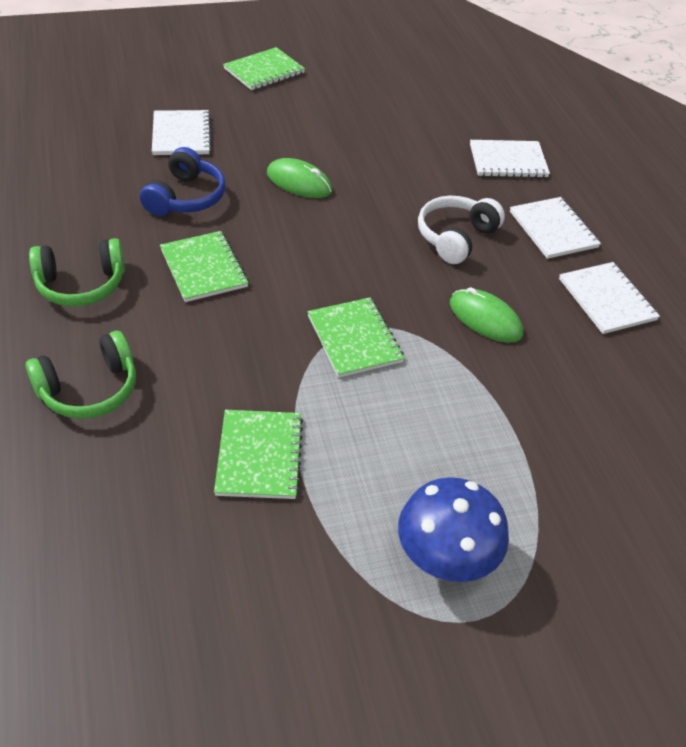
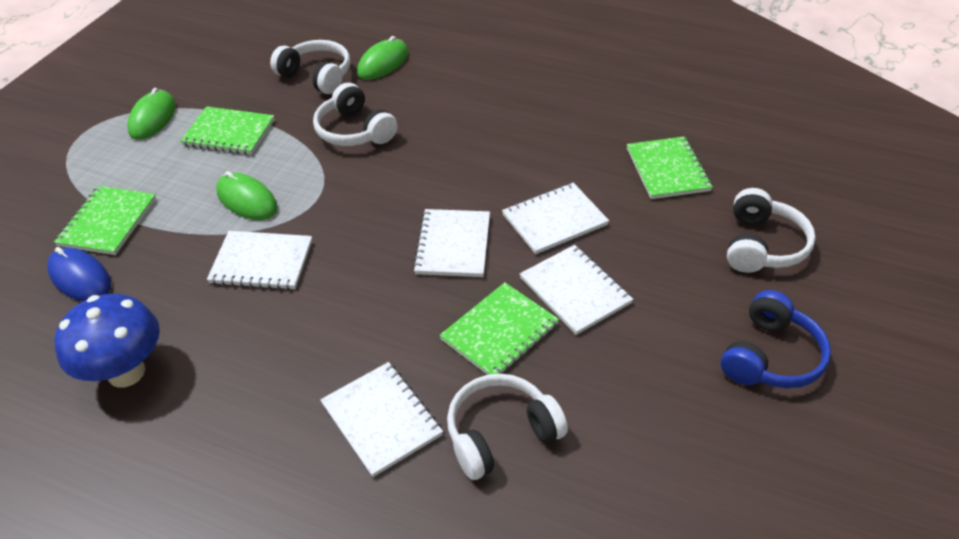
blue mouse: 0 -> 1
green headphones: 2 -> 0
green mouse: 2 -> 3
white headphones: 1 -> 4
white notebook: 4 -> 5

